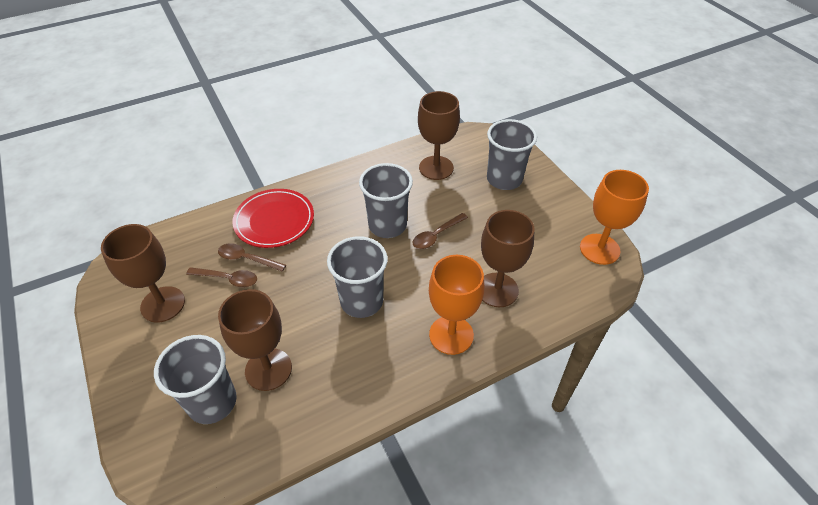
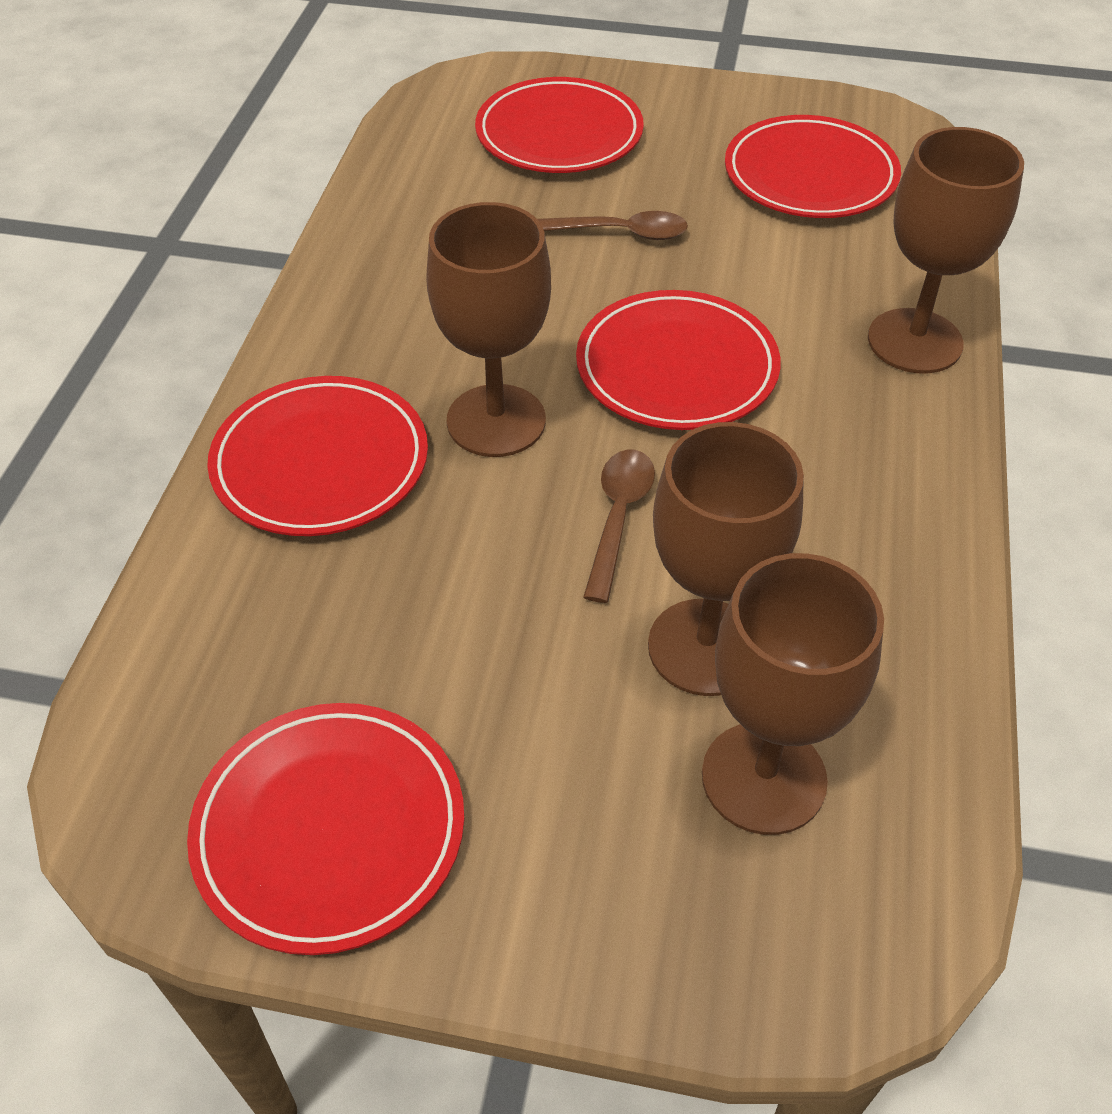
brown spoon: 3 -> 2
grey cup: 4 -> 0
orange goblet: 2 -> 0
red plate: 1 -> 5

